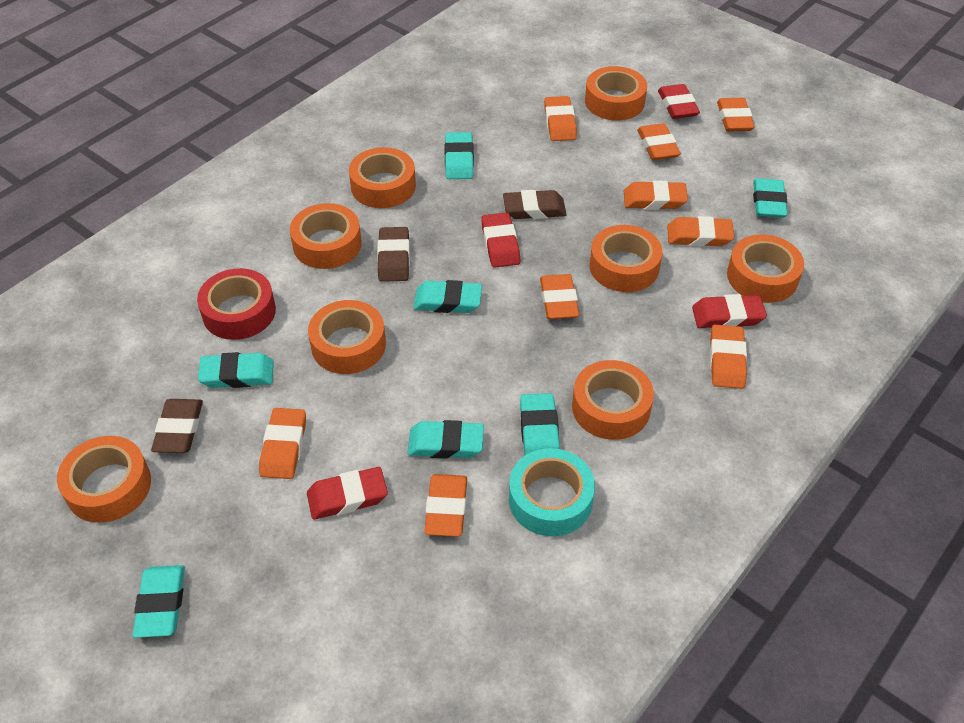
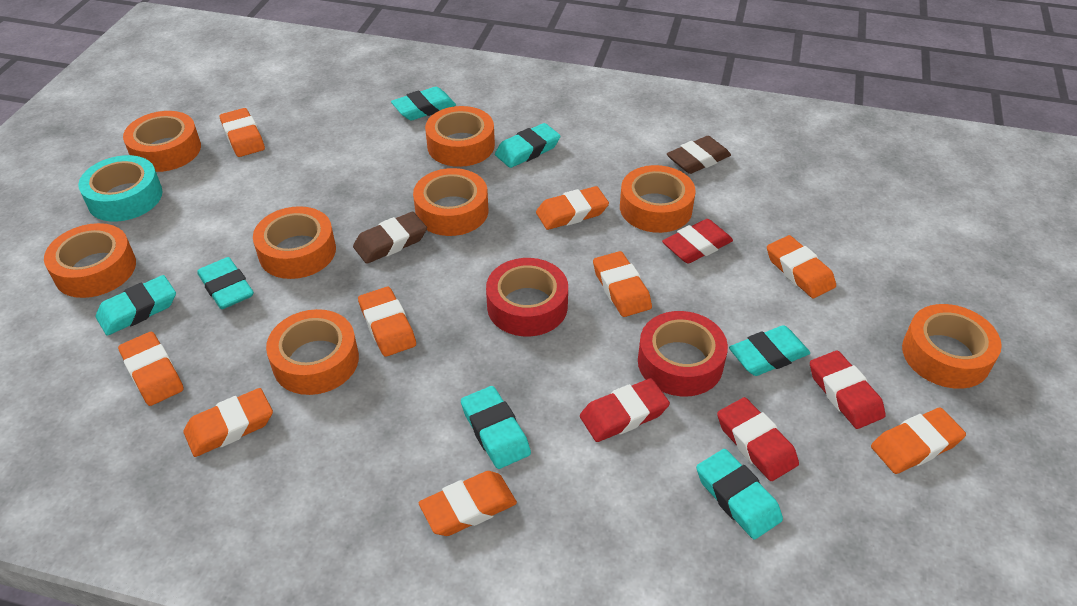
brown eraser: 3 -> 2
red tape: 1 -> 2

